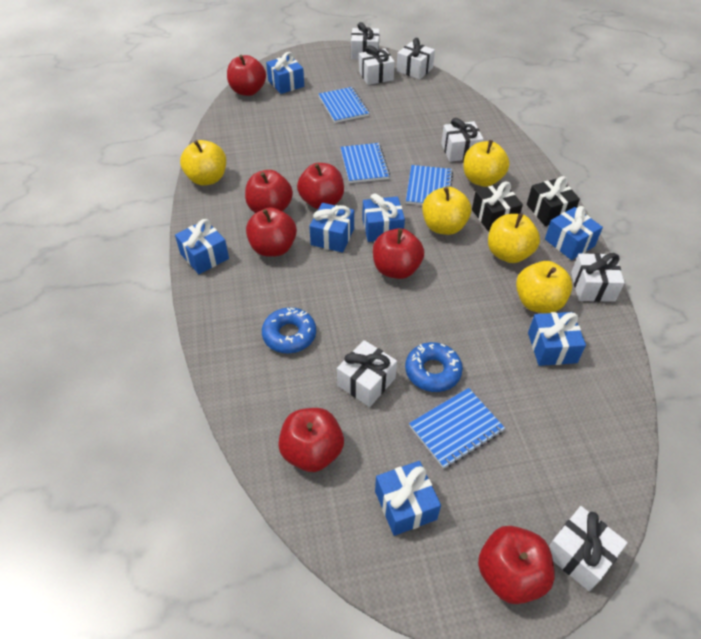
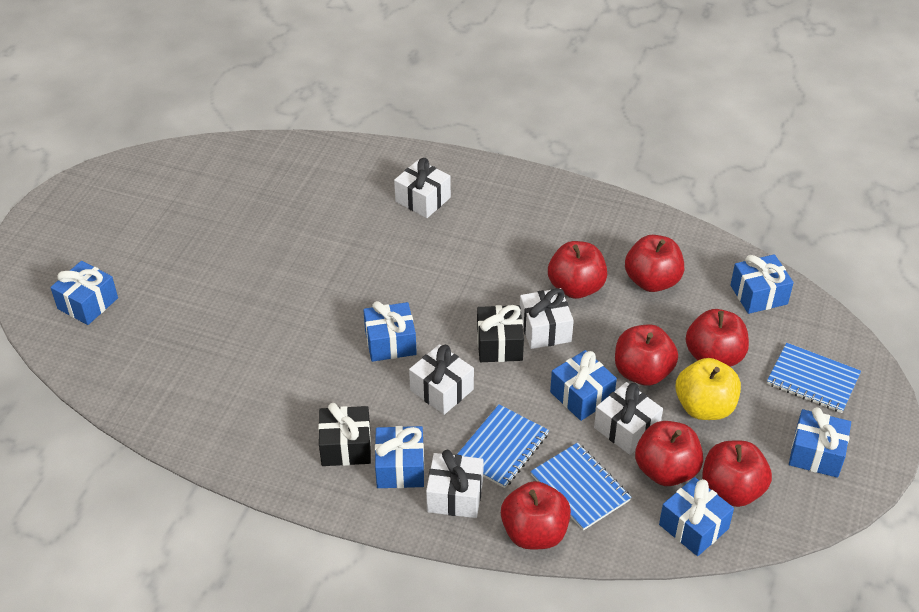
blue donut: 2 -> 0
blue notebook: 4 -> 3
white gift: 7 -> 5
yellow apple: 5 -> 1

